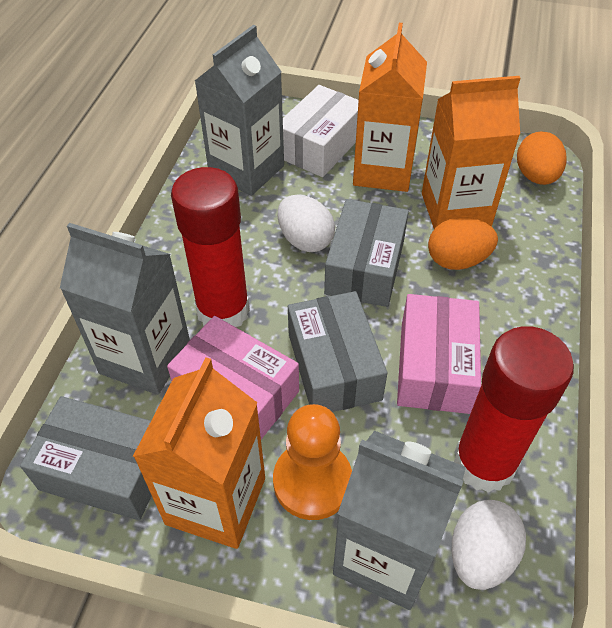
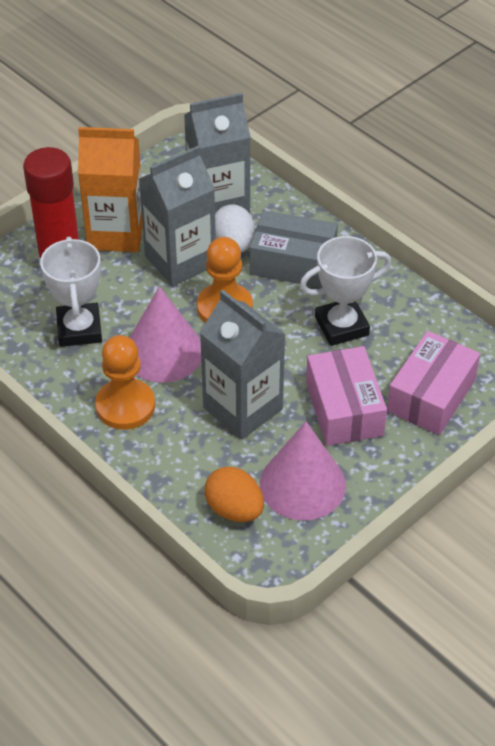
grey box: 3 -> 1
orange carton: 3 -> 1
orange egg: 2 -> 1
orange pawn: 1 -> 2
pink cone: 0 -> 2
red glue stick: 2 -> 1
white box: 1 -> 0
white egg: 2 -> 1
white trophy: 0 -> 2

